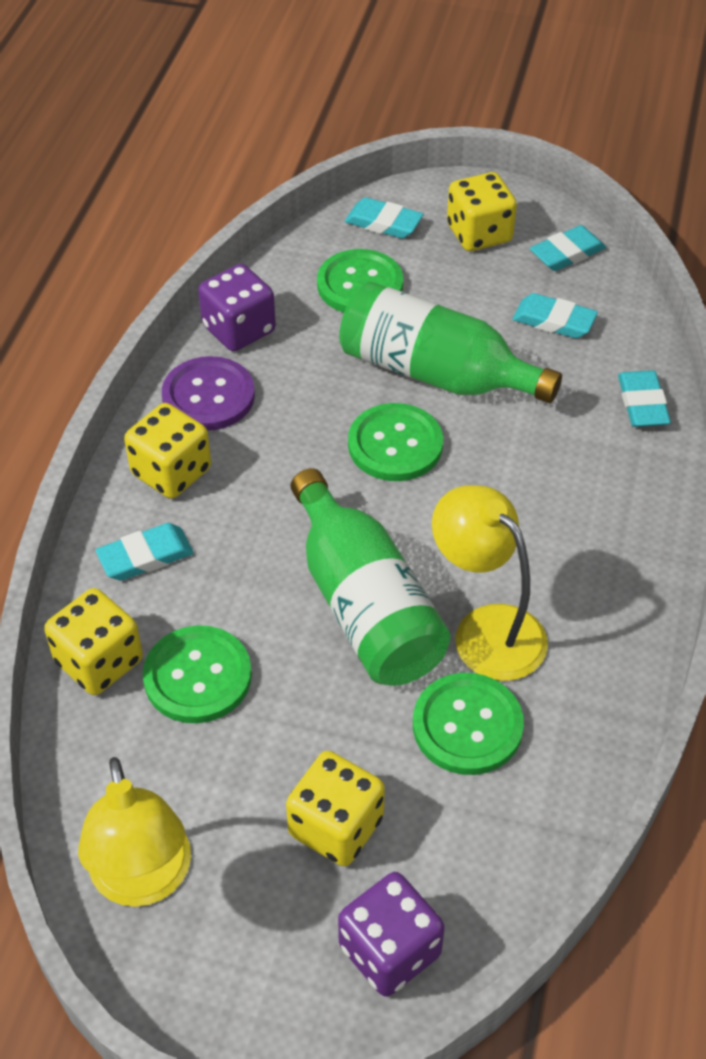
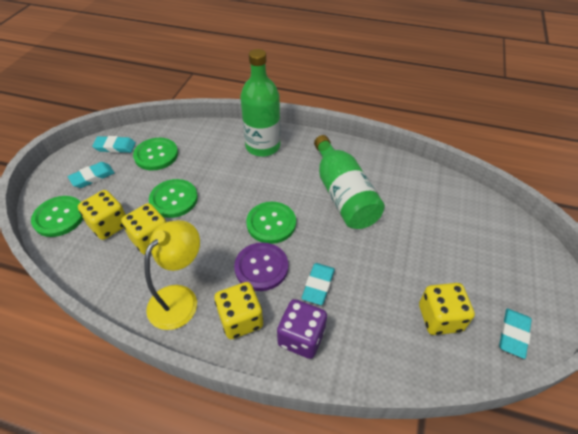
purple dice: 2 -> 1
turquoise eraser: 5 -> 4
yellow lamp: 2 -> 1

